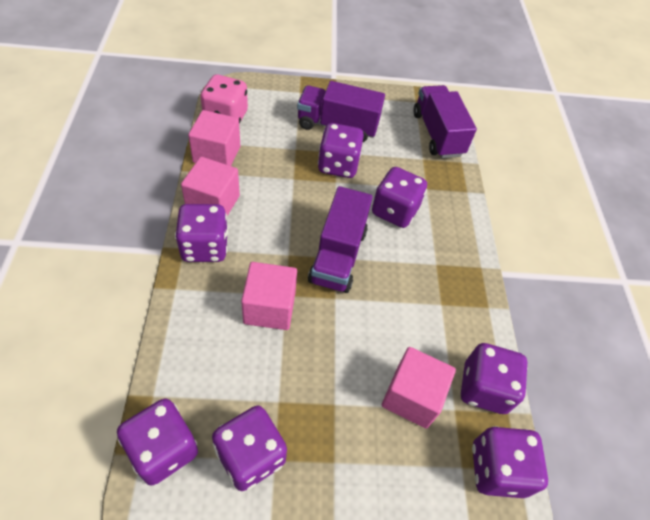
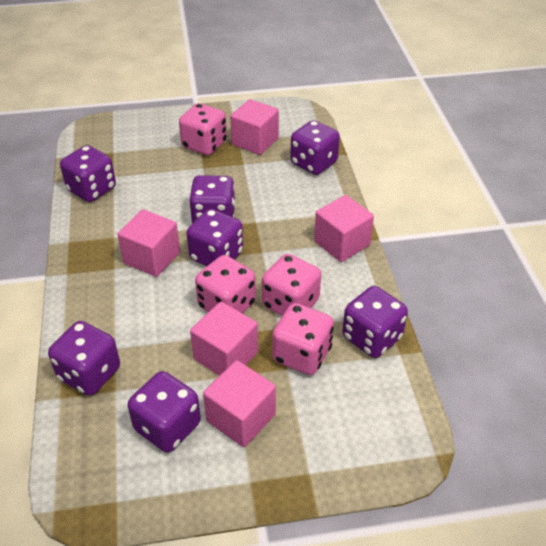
pink cube: 4 -> 5
pink dice: 1 -> 4
purple truck: 3 -> 0

